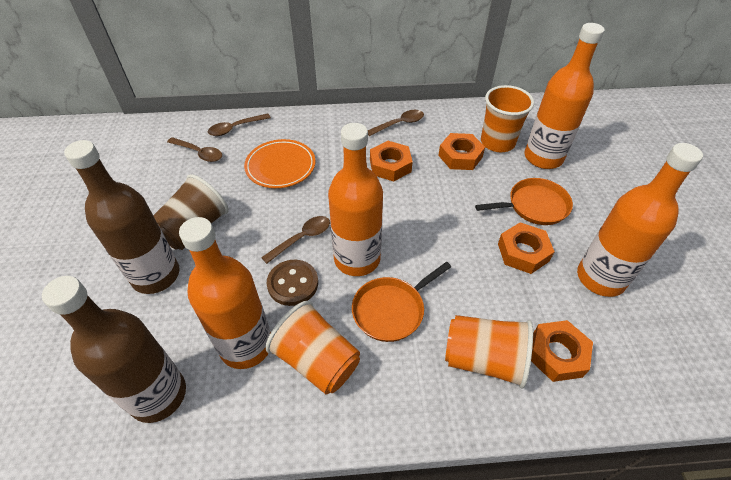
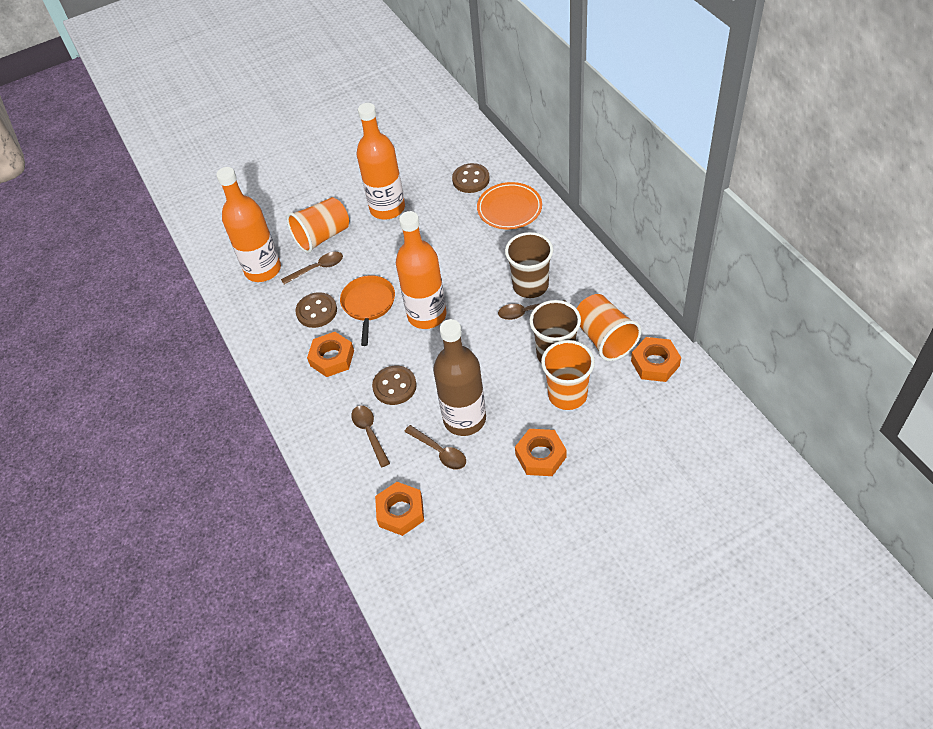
brown bottle: 2 -> 1
brown button: 1 -> 3
brown cup: 1 -> 2
orange bottle: 4 -> 3
orange pan: 2 -> 1

